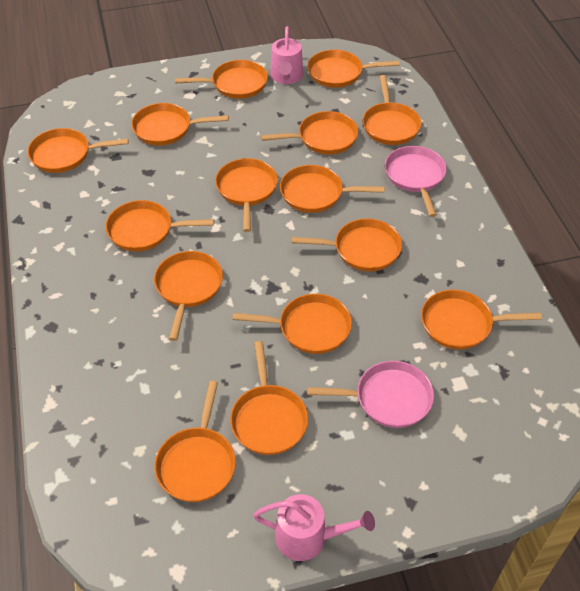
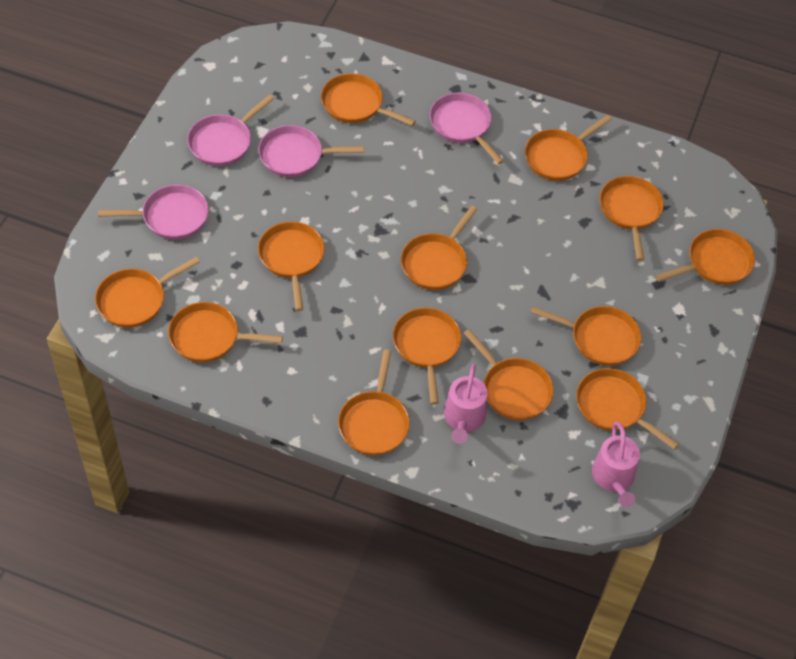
orange pan: 15 -> 13
pink pan: 2 -> 4

